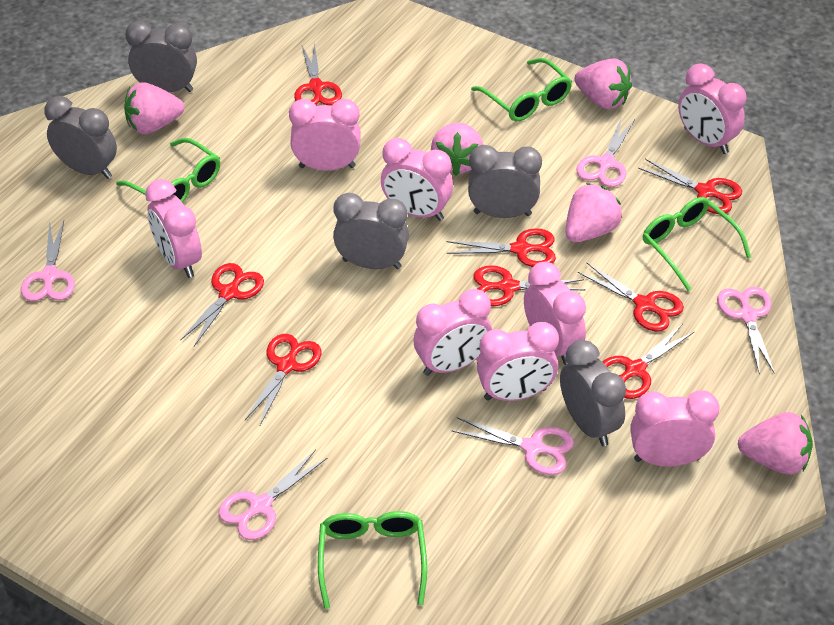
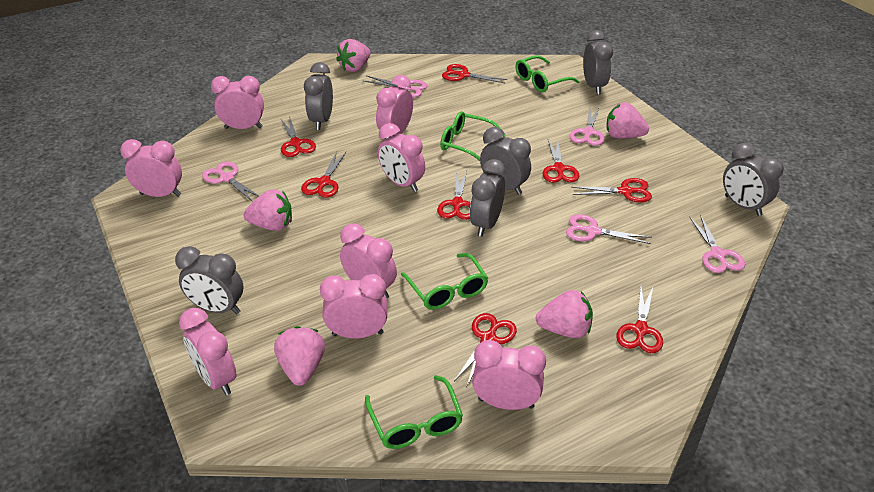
grey clock: 5 -> 6

